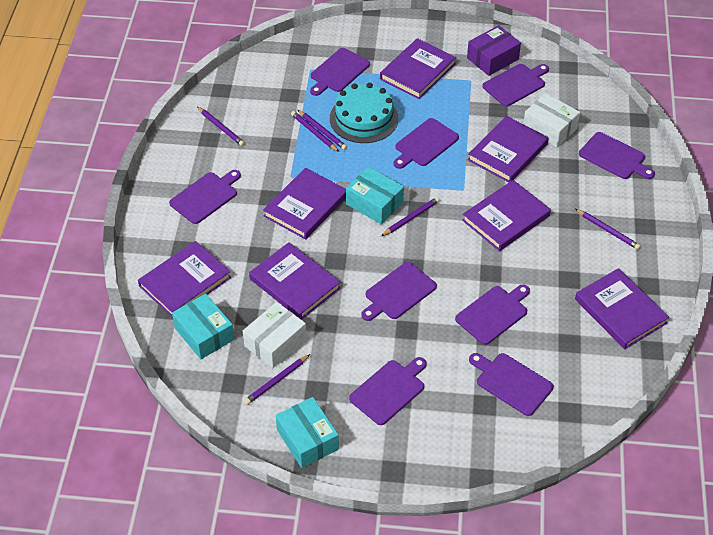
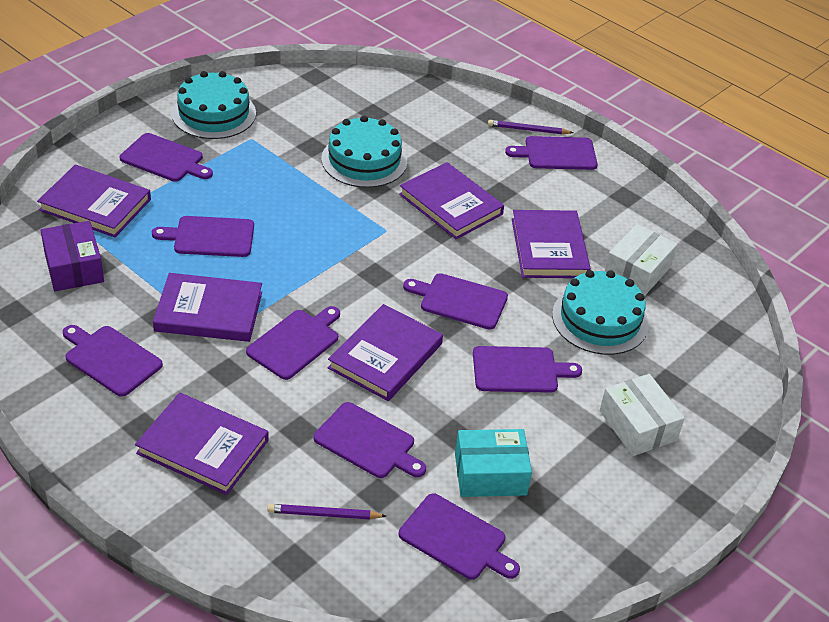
purple book: 7 -> 6
purple pencil: 6 -> 2
turquoise box: 3 -> 1
turquoise cake: 1 -> 3

